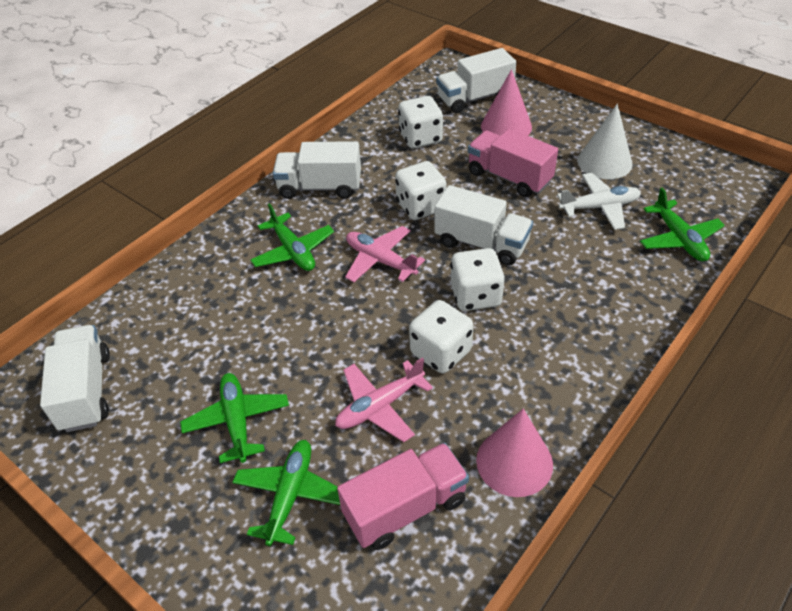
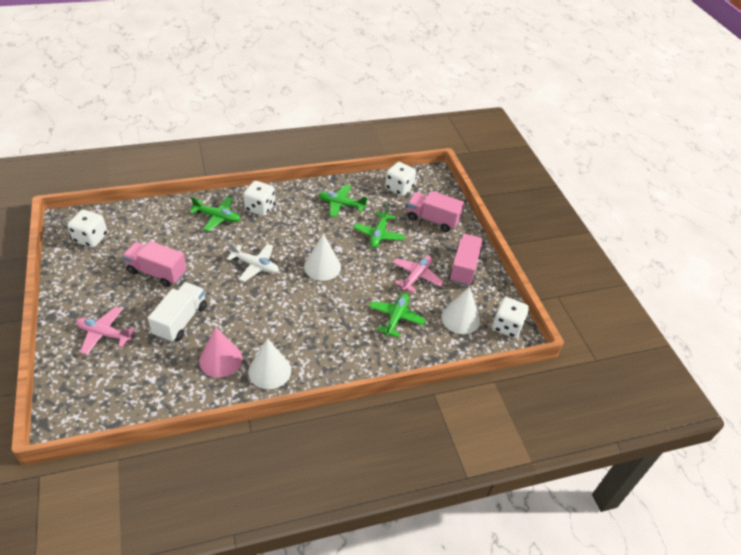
pink cone: 2 -> 1
pink truck: 2 -> 3
white cone: 1 -> 3
white truck: 4 -> 1

